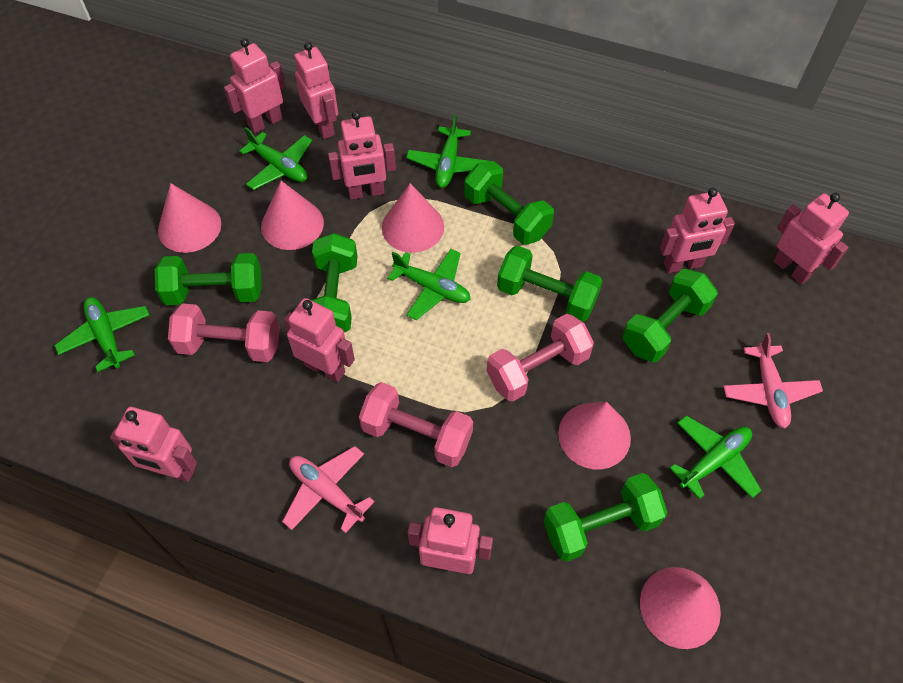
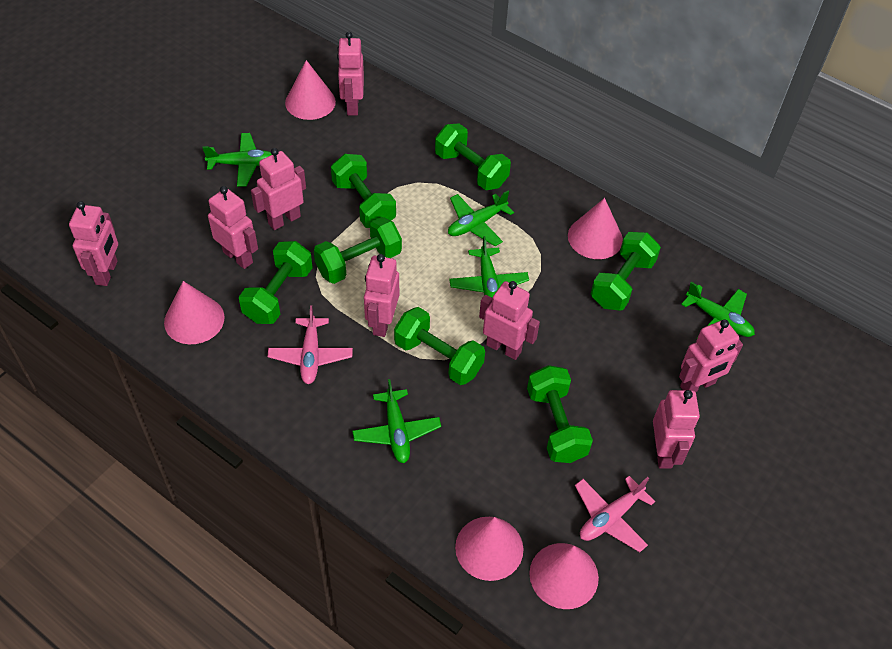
green dumbbell: 6 -> 7
pink dumbbell: 3 -> 0

